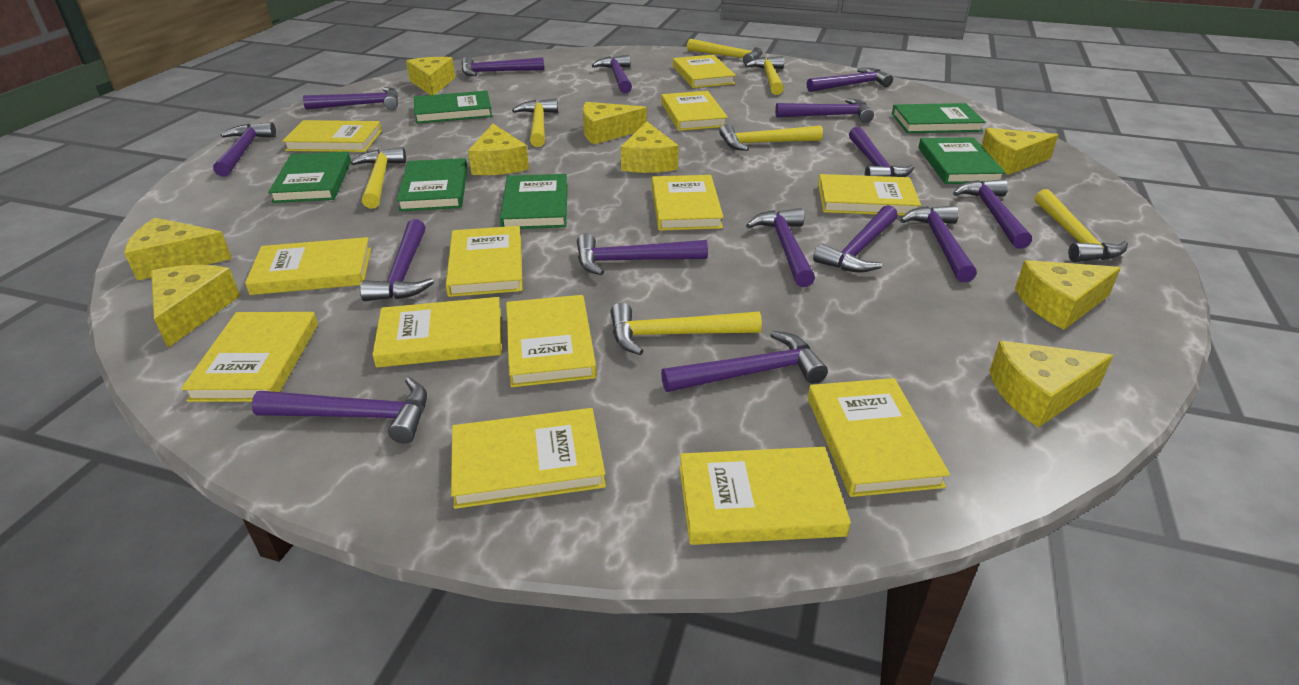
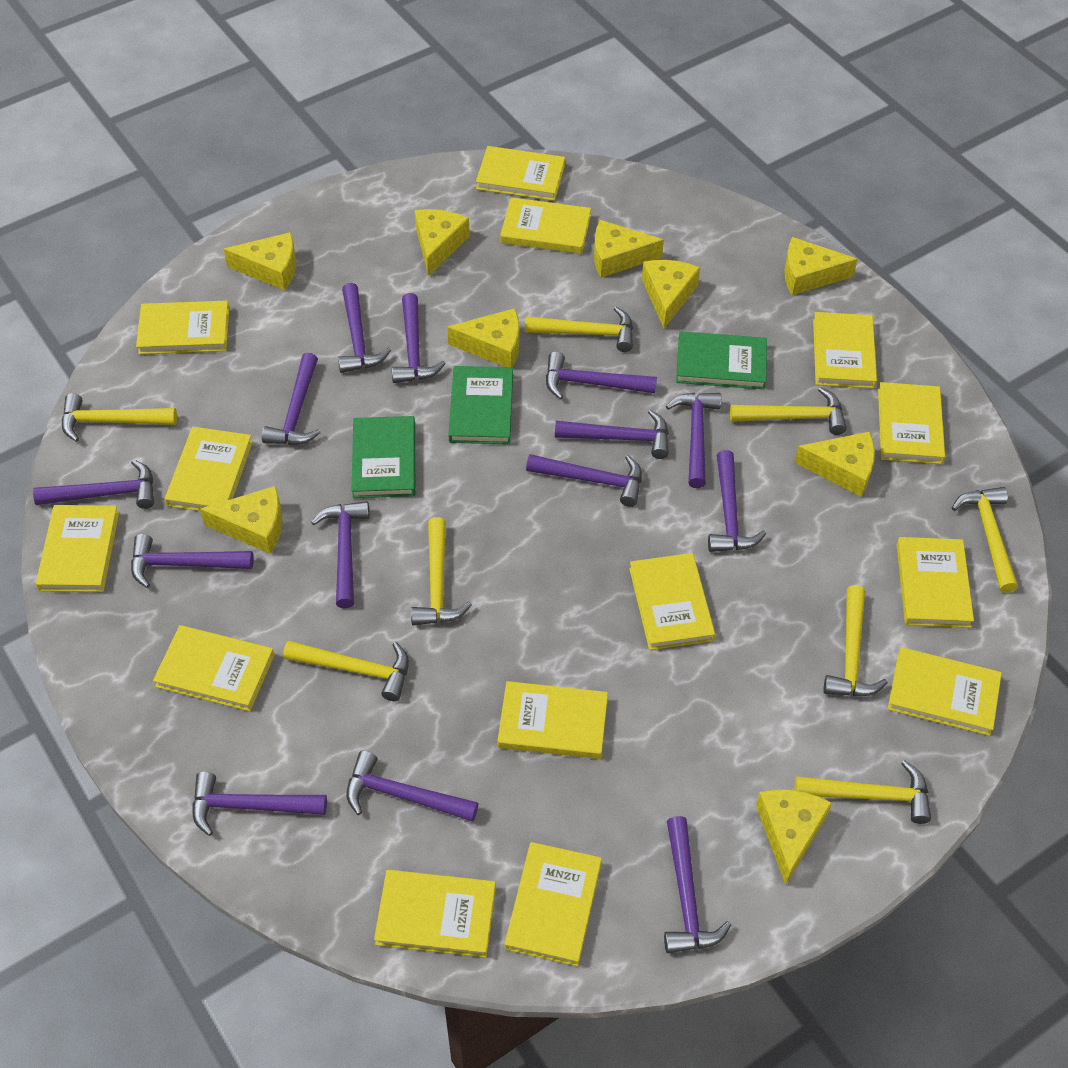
green book: 6 -> 3
purple hammer: 15 -> 14
yellow book: 13 -> 14
yellow hammer: 7 -> 8

